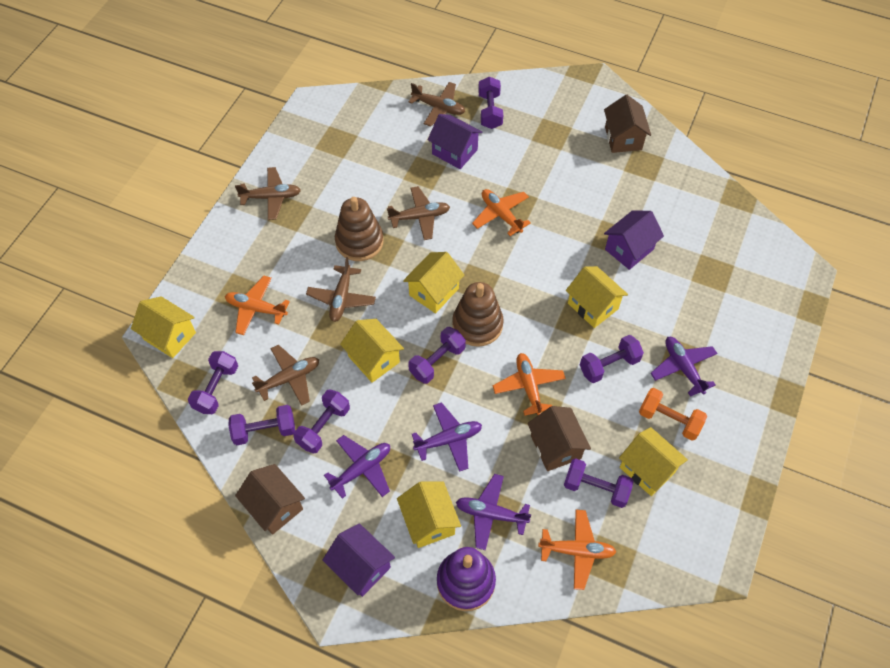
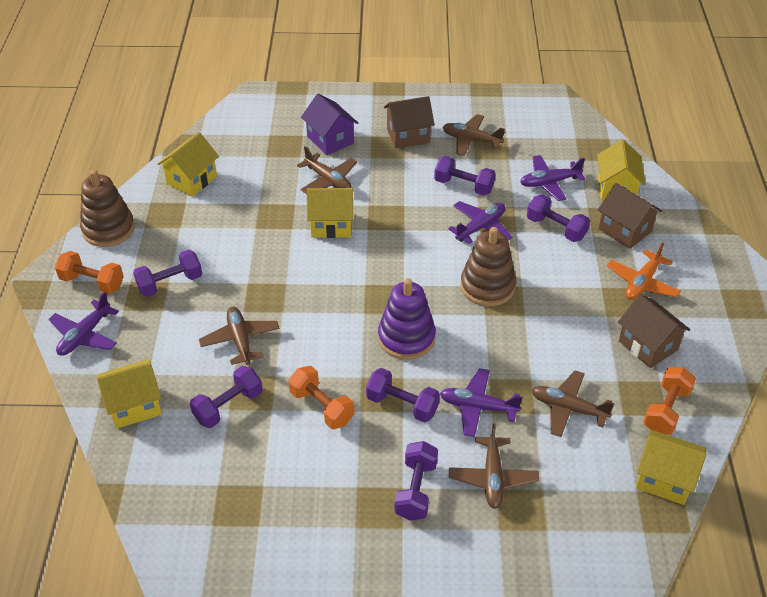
orange dumbbell: 1 -> 3
orange plane: 4 -> 1
purple dumbbell: 7 -> 6
purple house: 3 -> 1
yellow house: 6 -> 5

